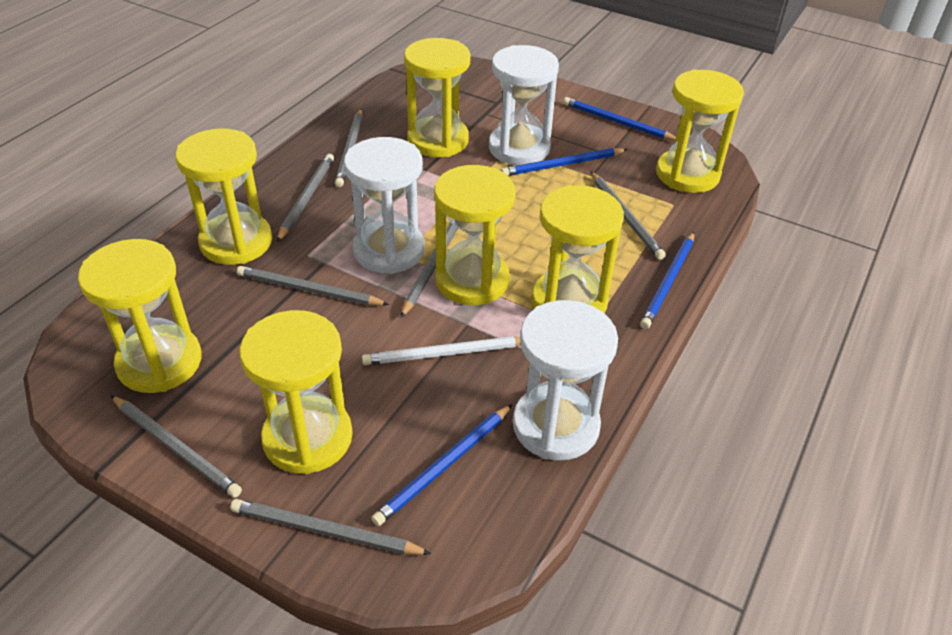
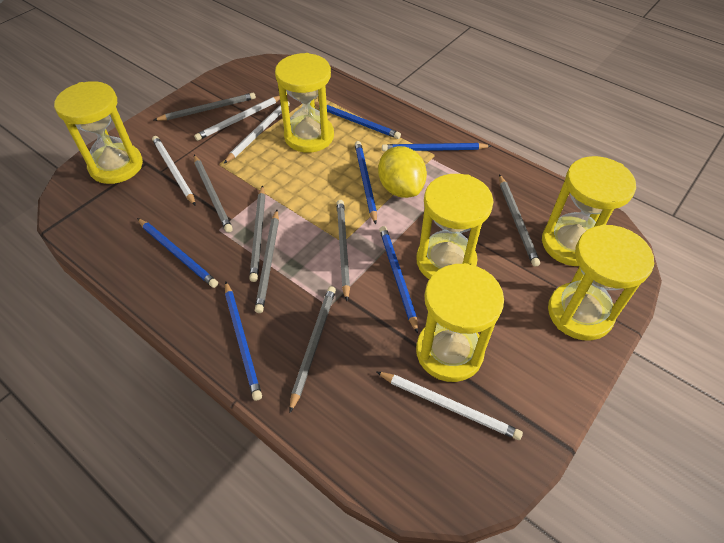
blue pencil: 4 -> 6
white hourglass: 3 -> 0
white pencil: 1 -> 4
yellow hourglass: 7 -> 6
yellow lemon: 0 -> 1

